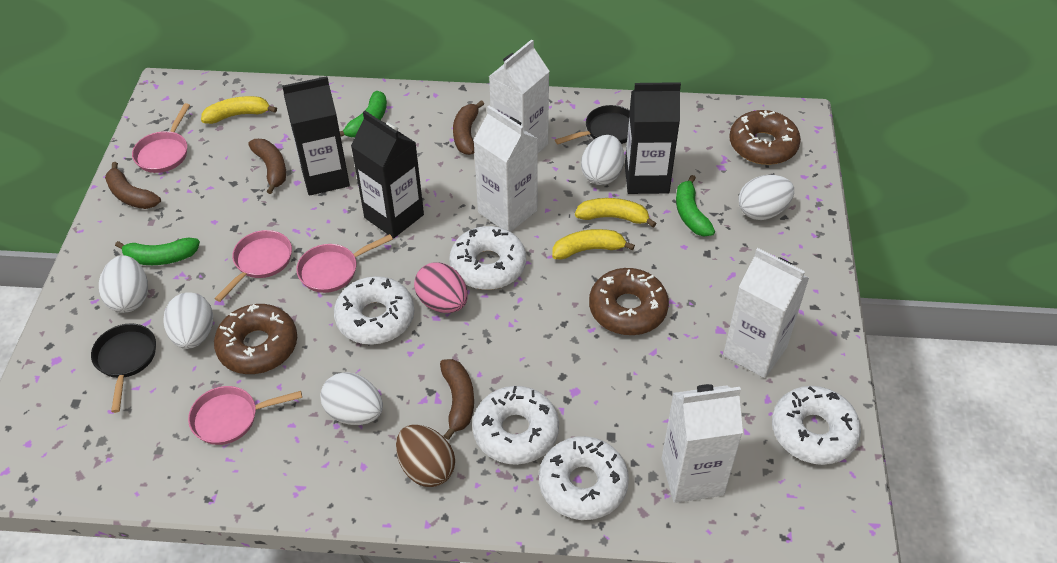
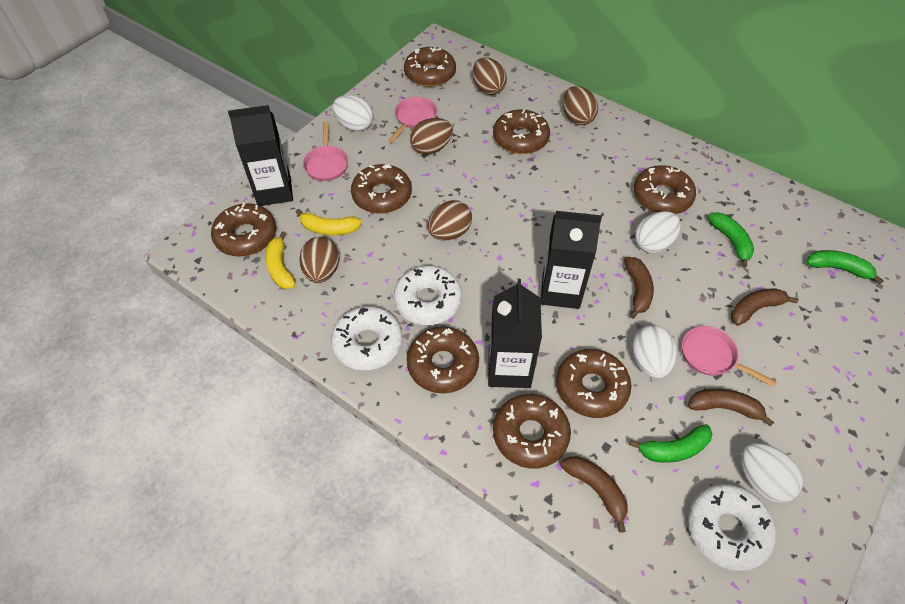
black pan: 2 -> 0
brown donut: 3 -> 8
brown egg: 1 -> 5
pink egg: 1 -> 0
pink pan: 4 -> 3
white carton: 4 -> 0
white donut: 5 -> 3
white egg: 5 -> 4
yellow banana: 3 -> 2

